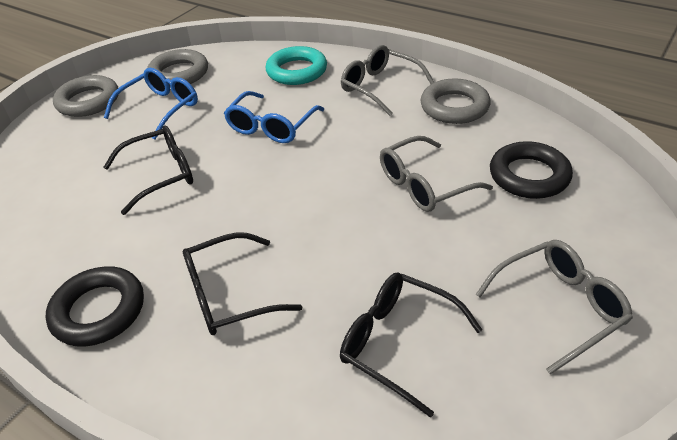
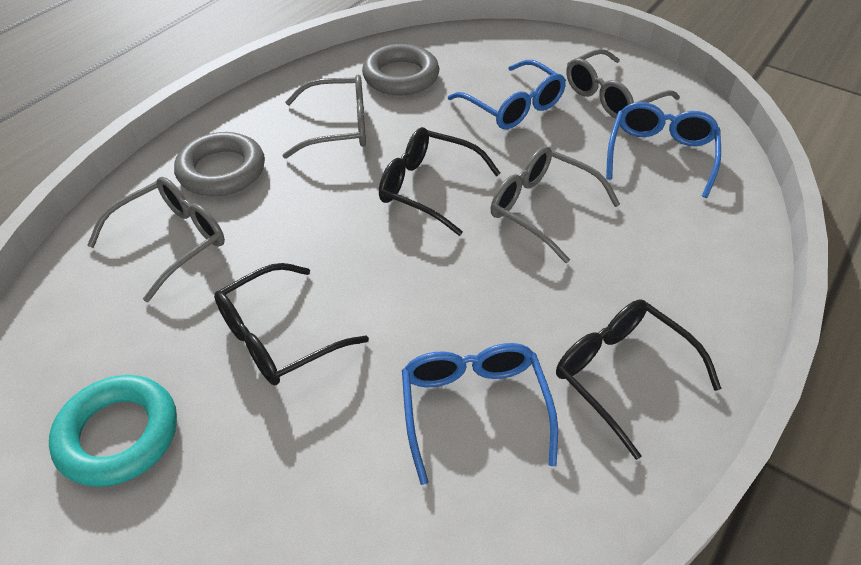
black ring: 2 -> 0
blue glasses: 2 -> 3
grey glasses: 3 -> 4
grey ring: 3 -> 2

